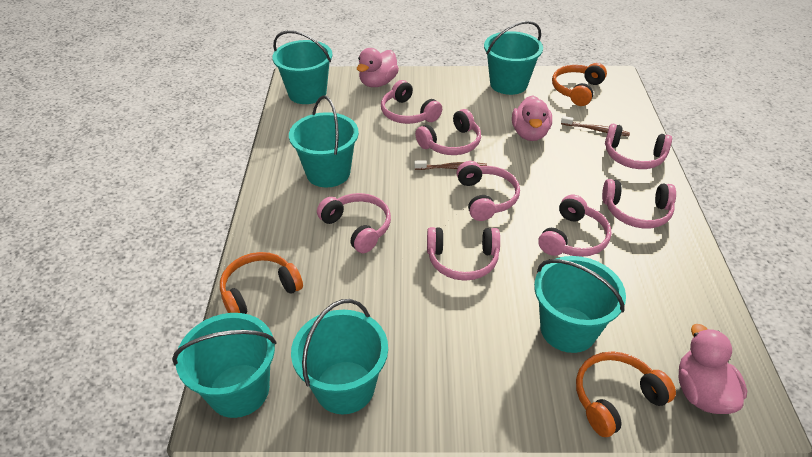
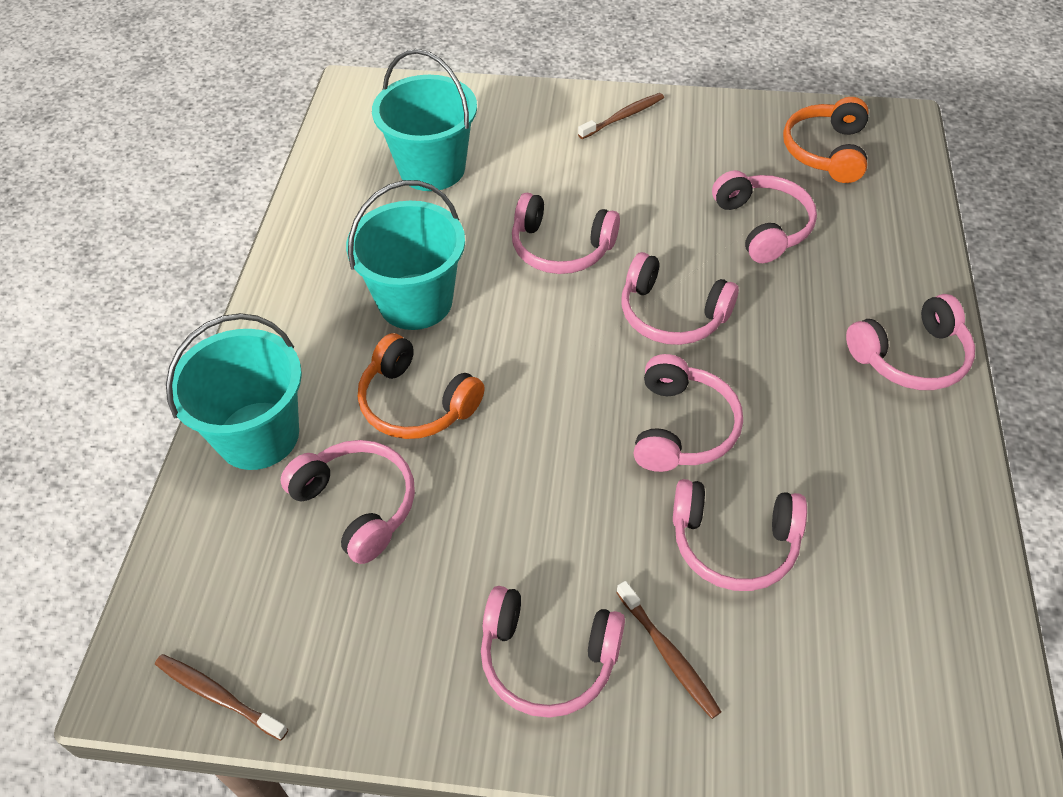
brown toothbrush: 2 -> 3
orange headphones: 3 -> 2
pink duck: 3 -> 0
turquoise bucket: 6 -> 3

